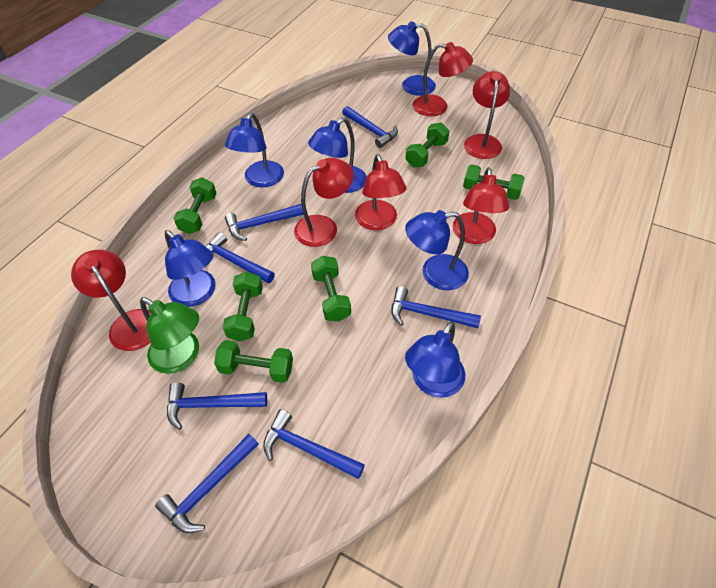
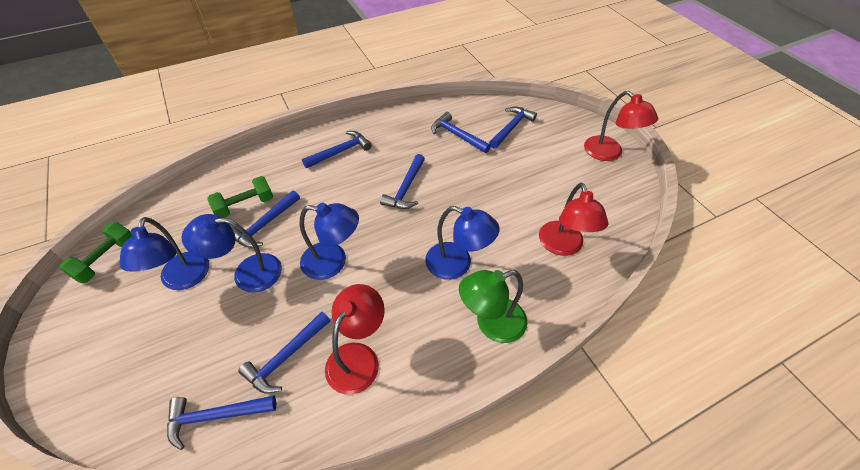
blue lamp: 6 -> 4
green dumbbell: 6 -> 2
red lamp: 6 -> 3

